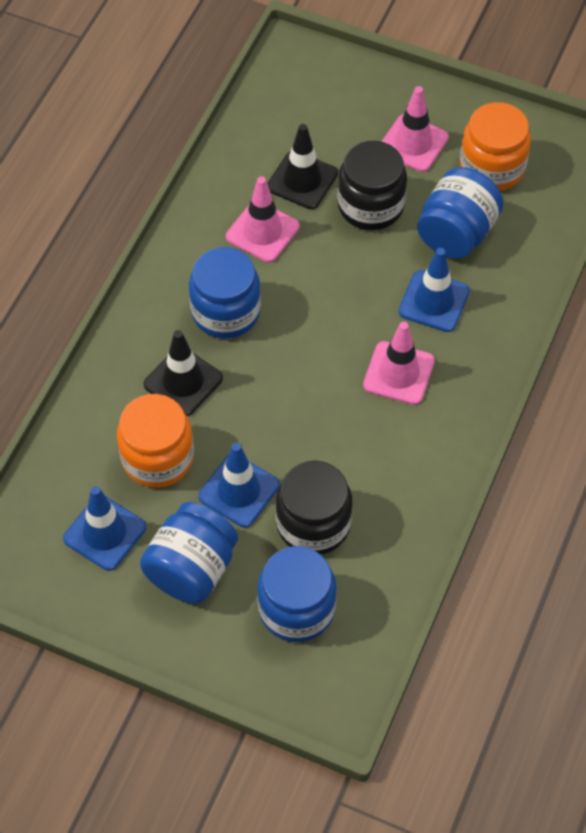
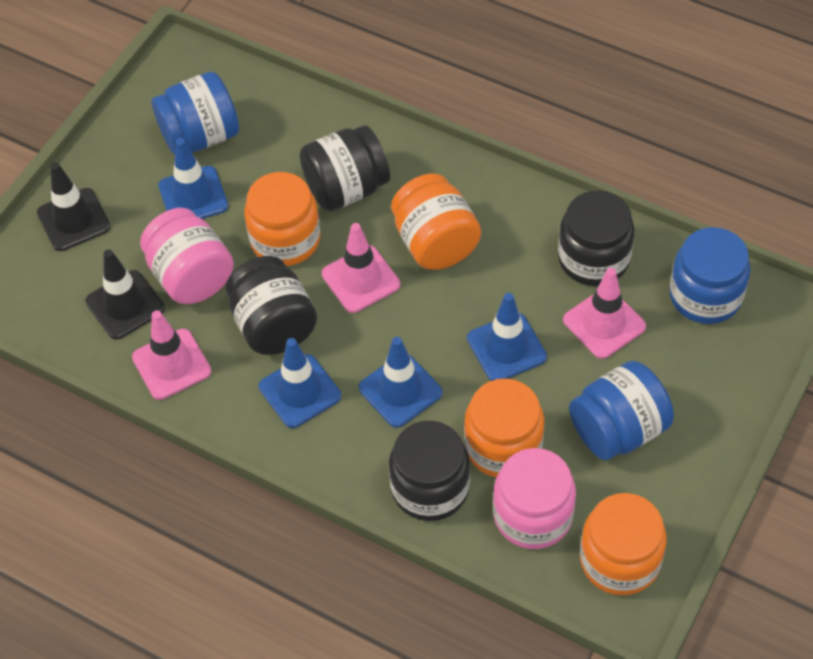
black jar: 2 -> 4
blue jar: 4 -> 3
blue traffic cone: 3 -> 4
orange jar: 2 -> 4
pink jar: 0 -> 2

